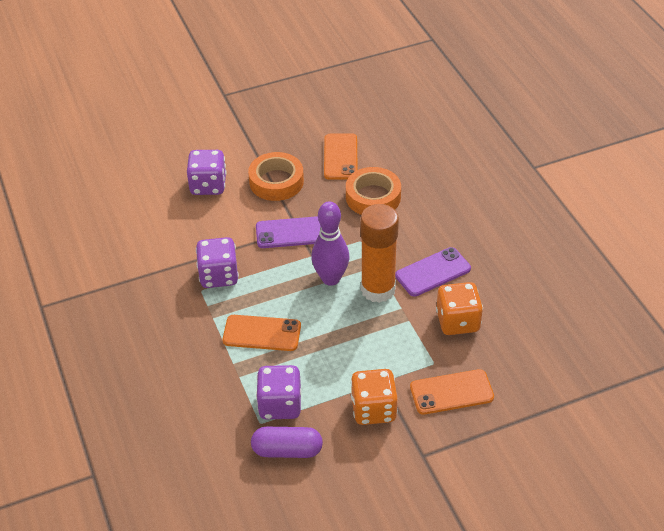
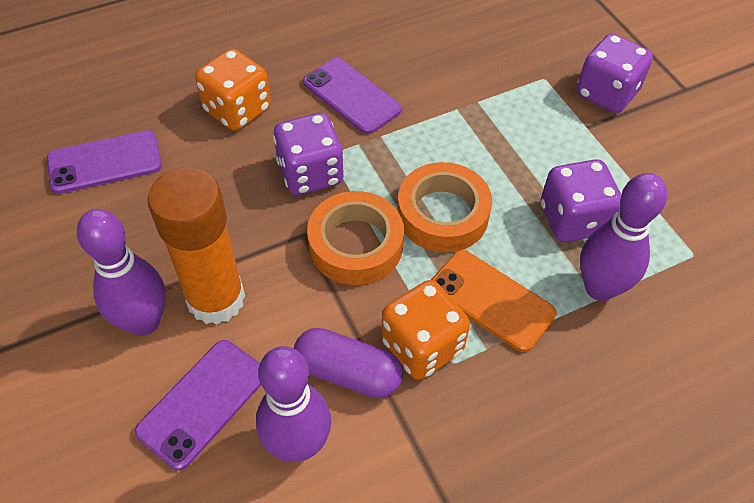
orange phone: 3 -> 1
purple bowling pin: 1 -> 3
purple phone: 2 -> 3

